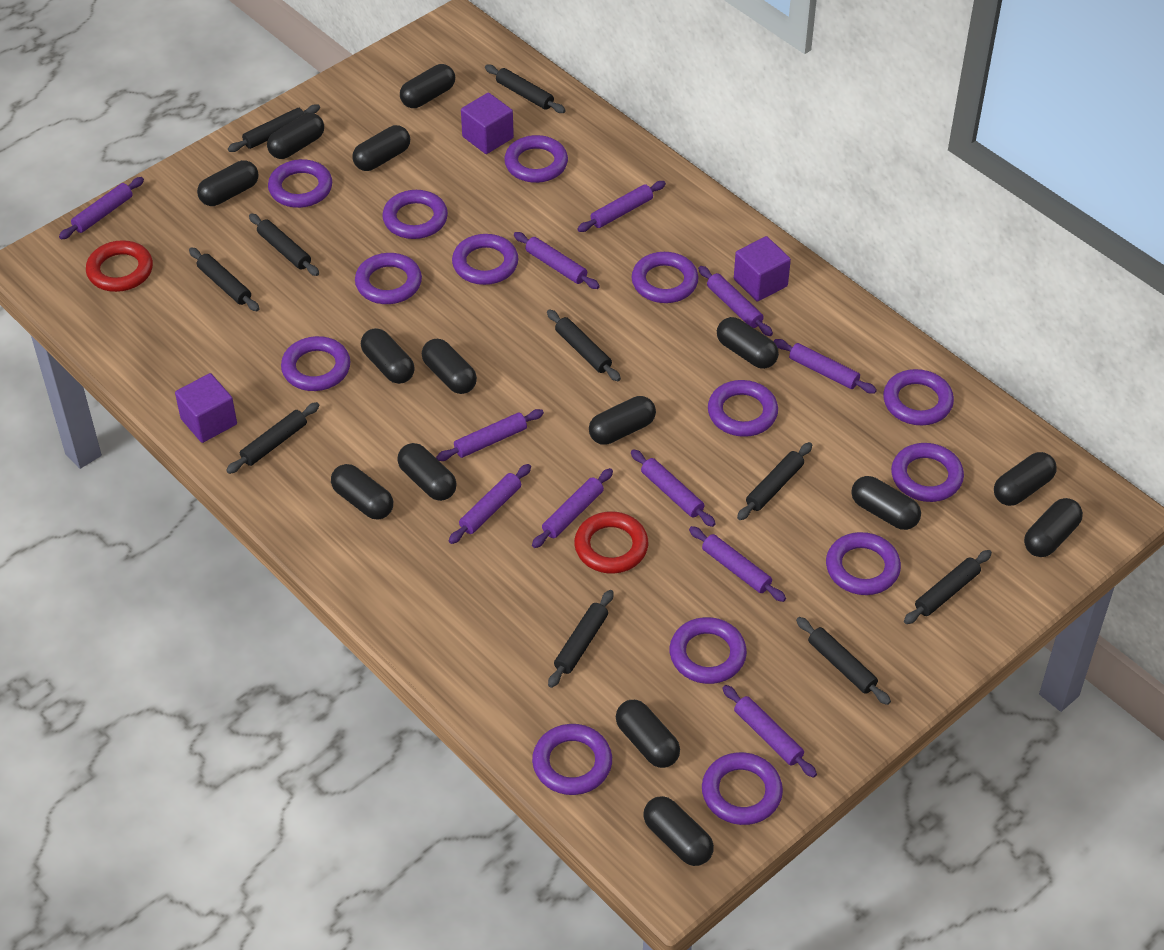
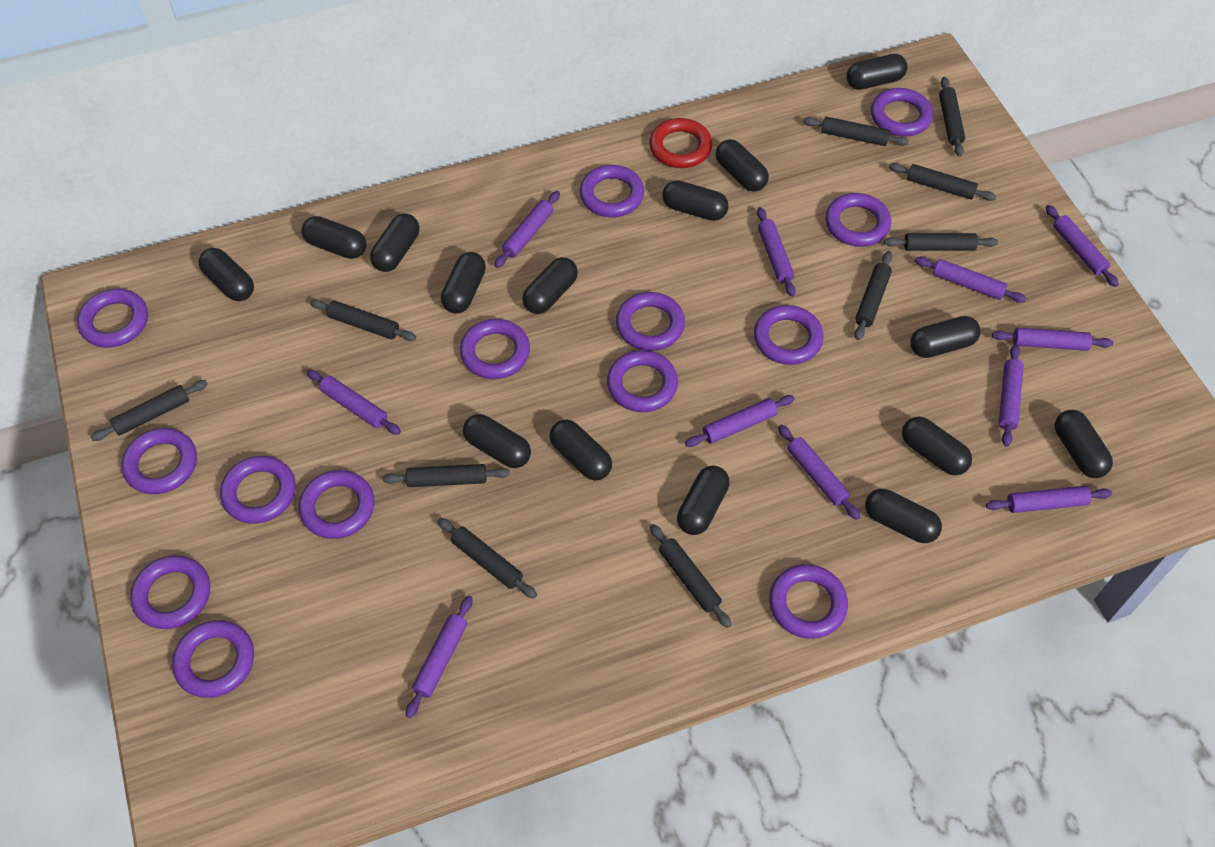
purple cube: 3 -> 0
red ring: 2 -> 1

